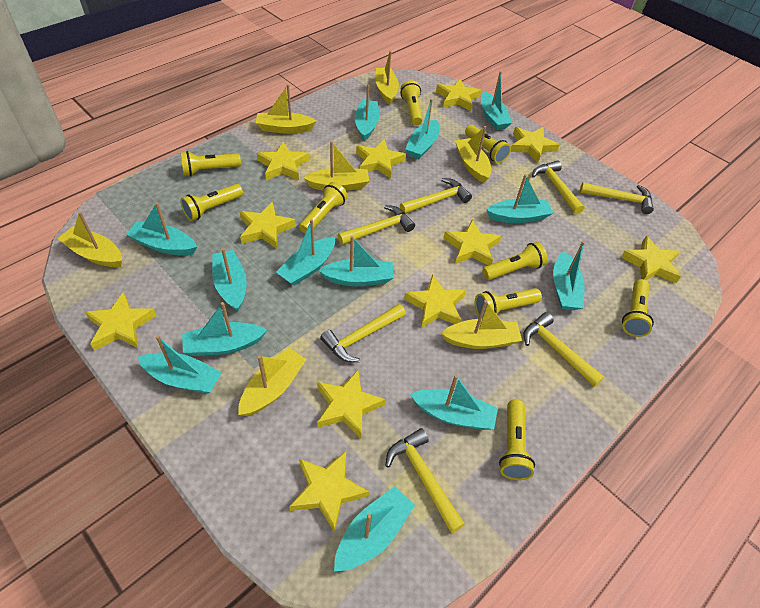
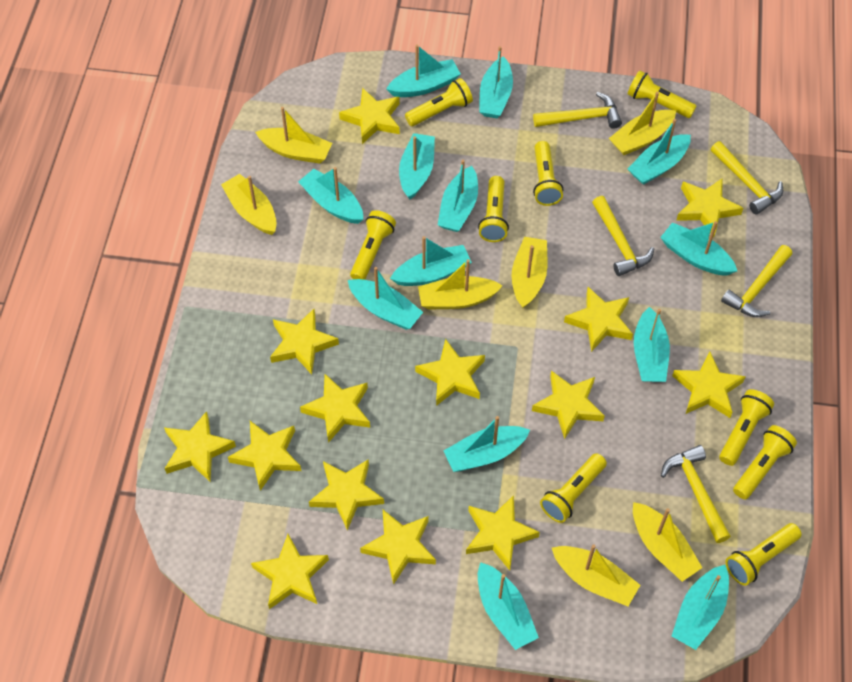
yellow hammer: 7 -> 5
yellow star: 11 -> 14

